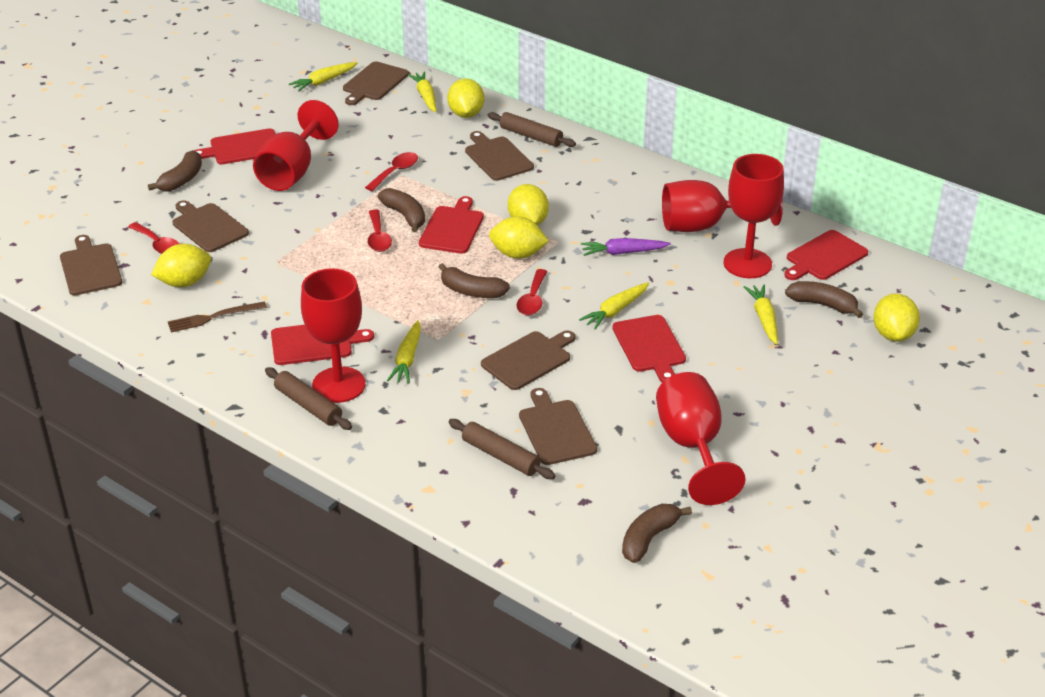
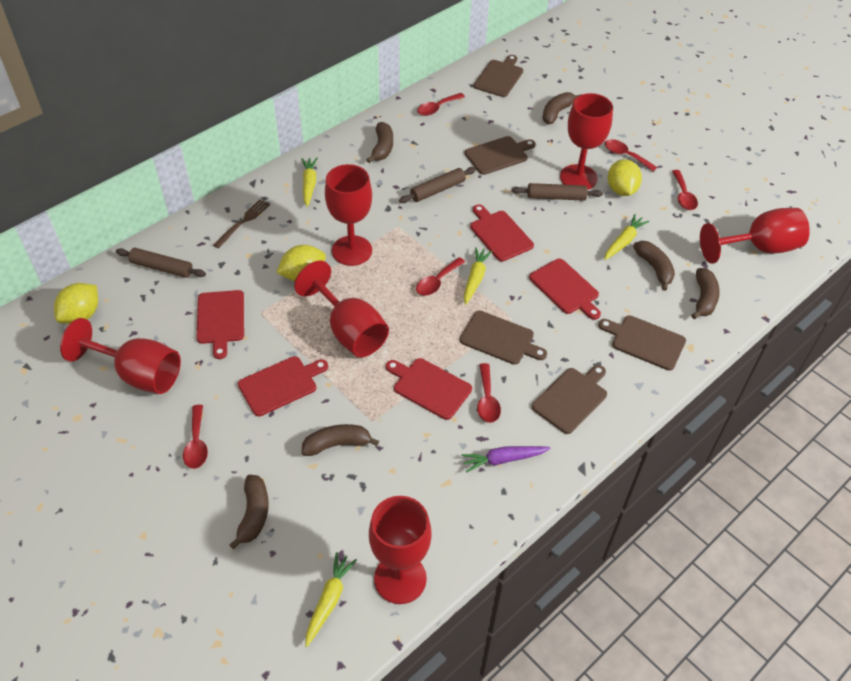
brown banana: 5 -> 6
brown cutting board: 6 -> 5
red goblet: 5 -> 6
red spoon: 4 -> 6
yellow carrot: 5 -> 4
yellow lemon: 5 -> 3

